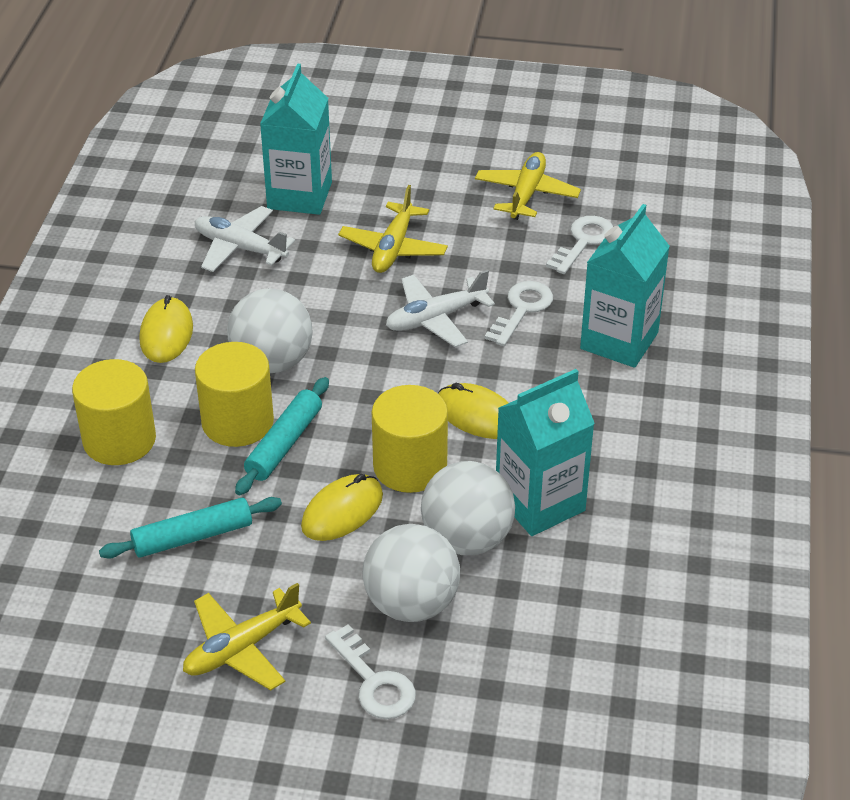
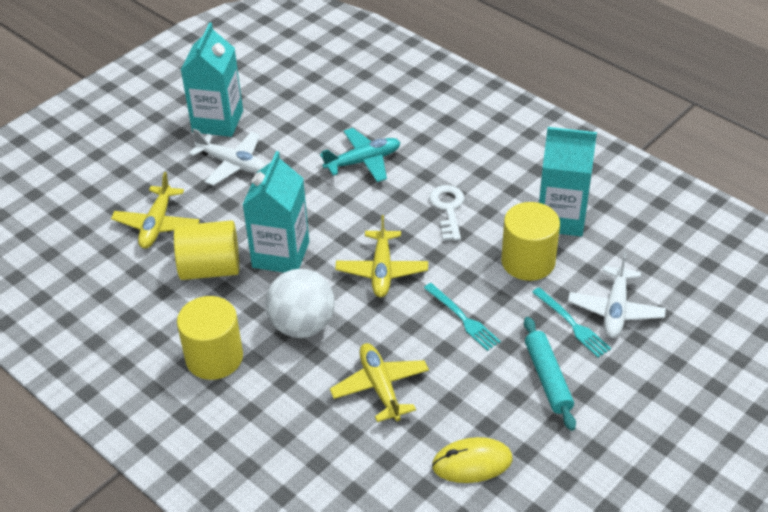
turquoise fork: 0 -> 2
turquoise plane: 0 -> 1
turquoise rolling pin: 2 -> 1
white ball: 3 -> 1
white key: 3 -> 1
yellow mouse: 3 -> 1

